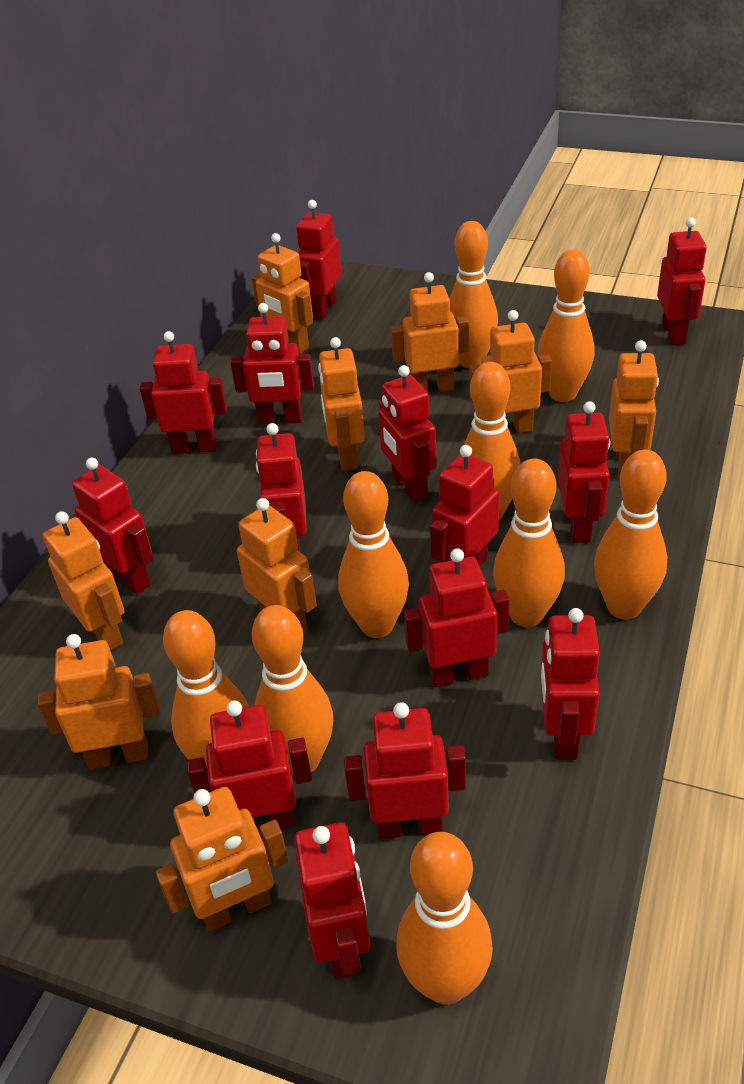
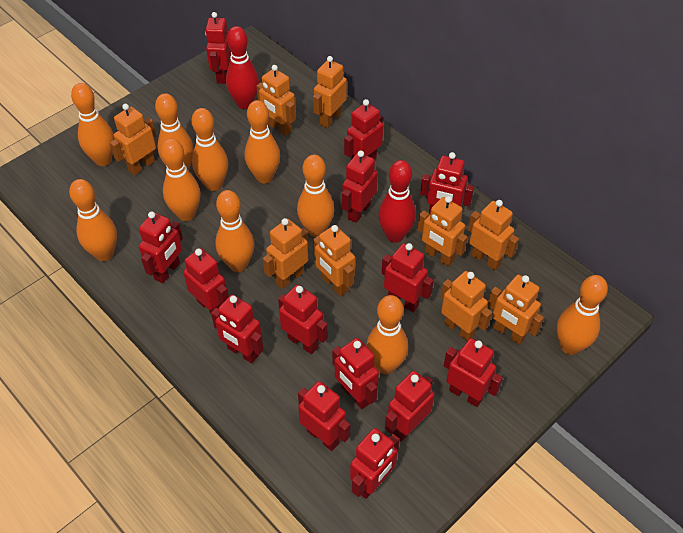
orange bowling pin: 9 -> 10
red bowling pin: 0 -> 2

